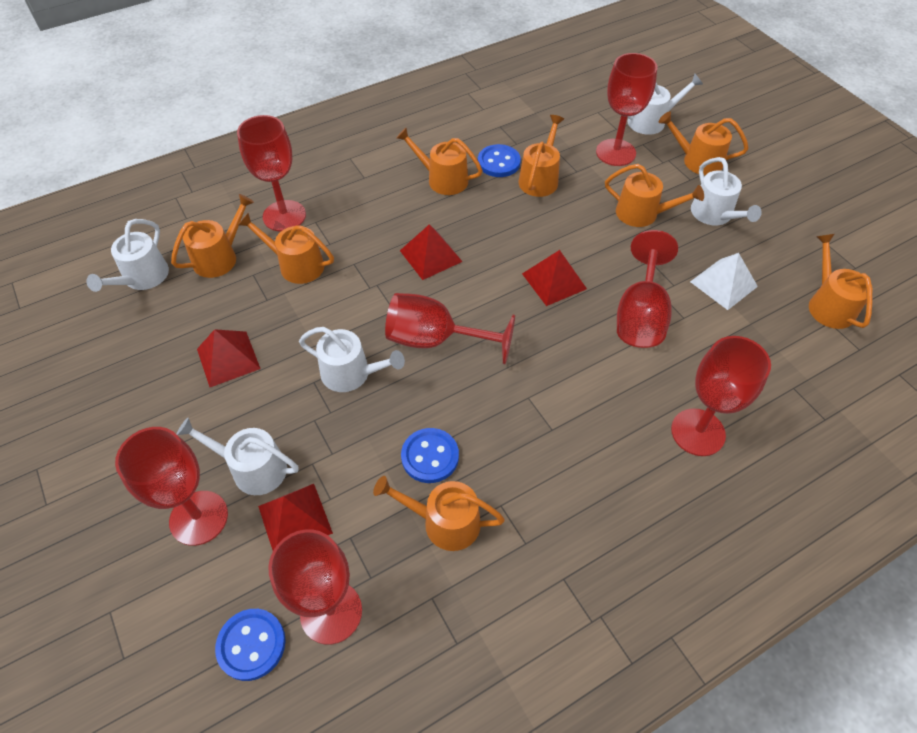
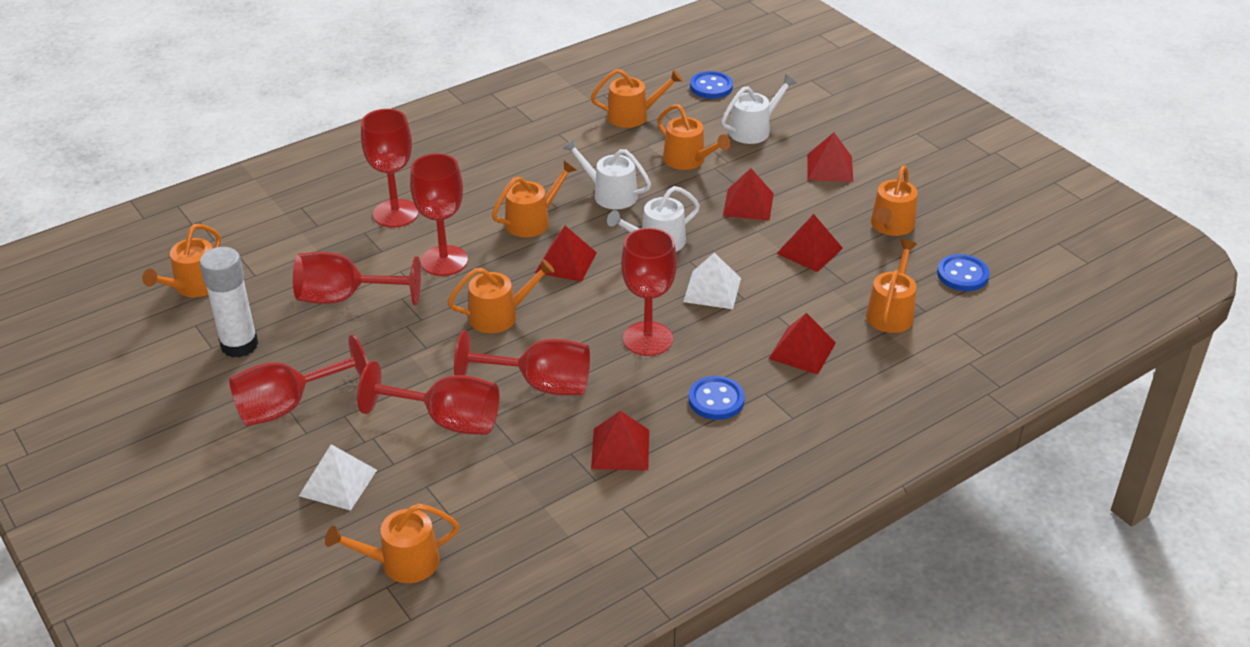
red pyramid: 4 -> 6
white glue stick: 0 -> 1
white pyramid: 1 -> 2
white watering can: 5 -> 3

